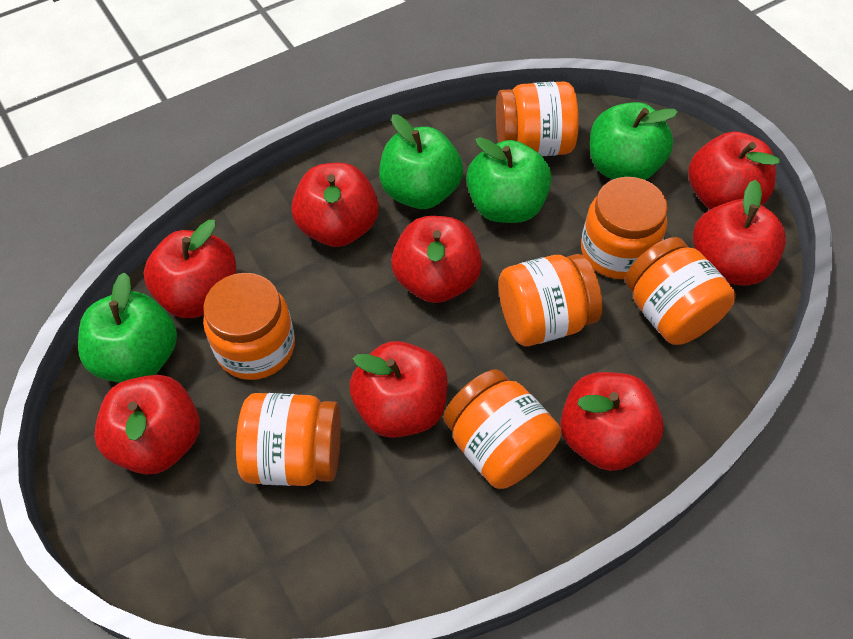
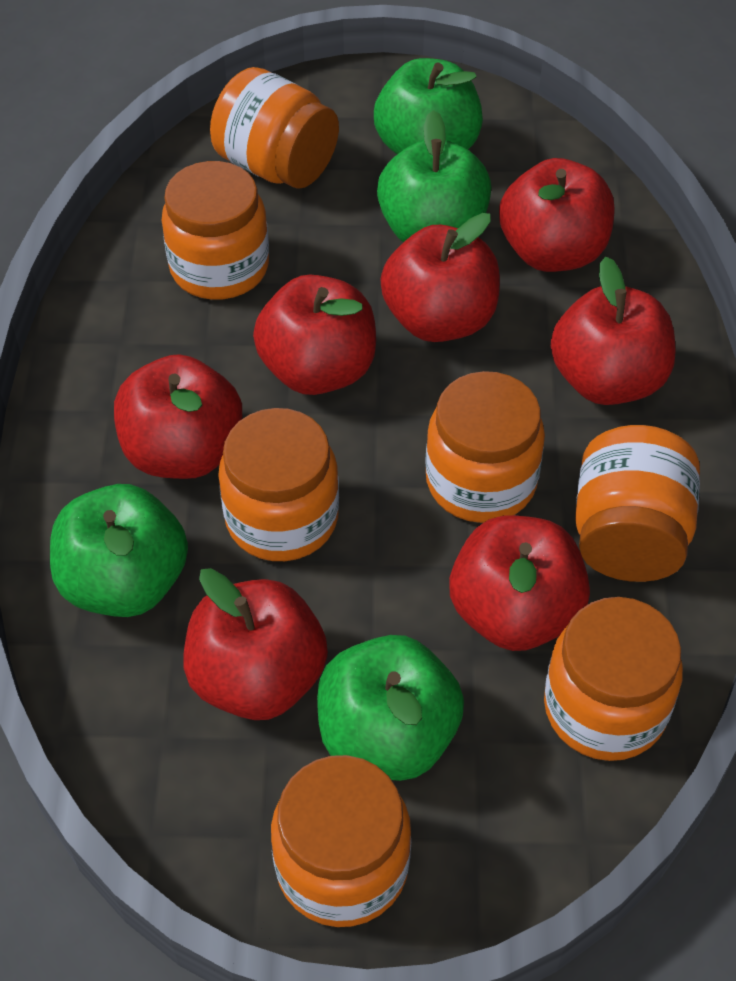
red apple: 8 -> 7

